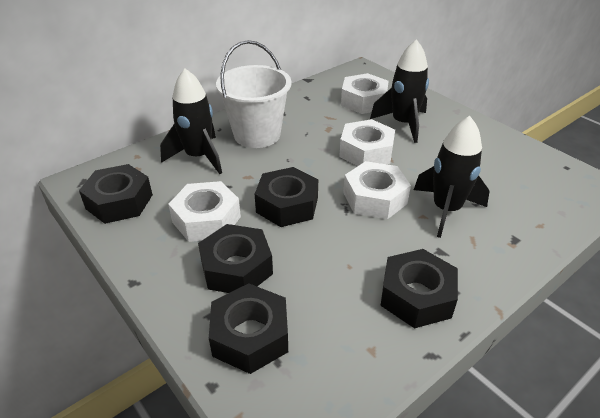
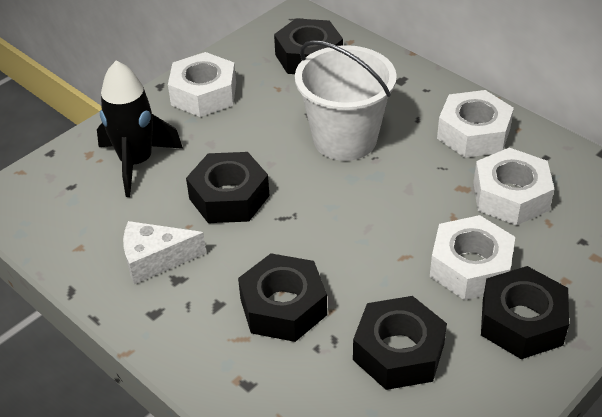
black rocket: 3 -> 1
white cheese: 0 -> 1

